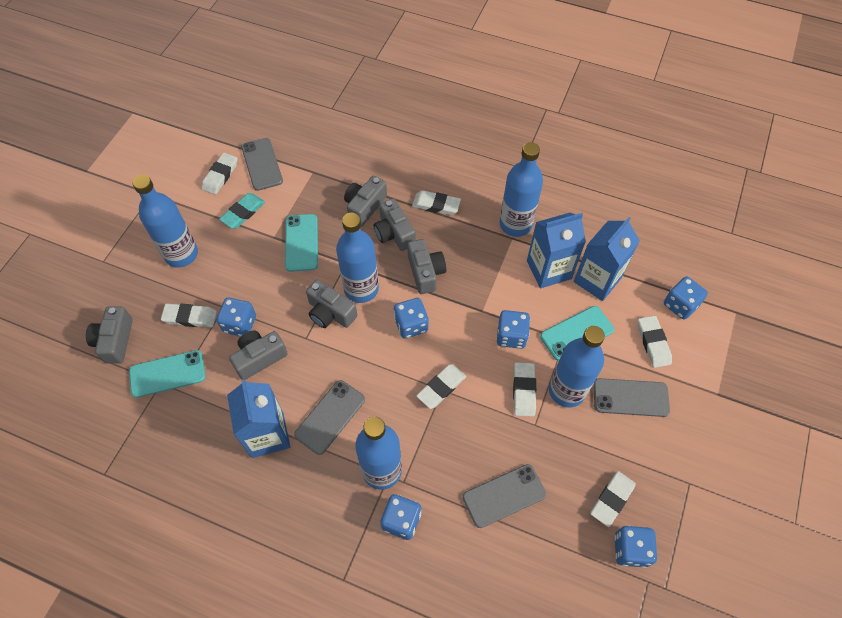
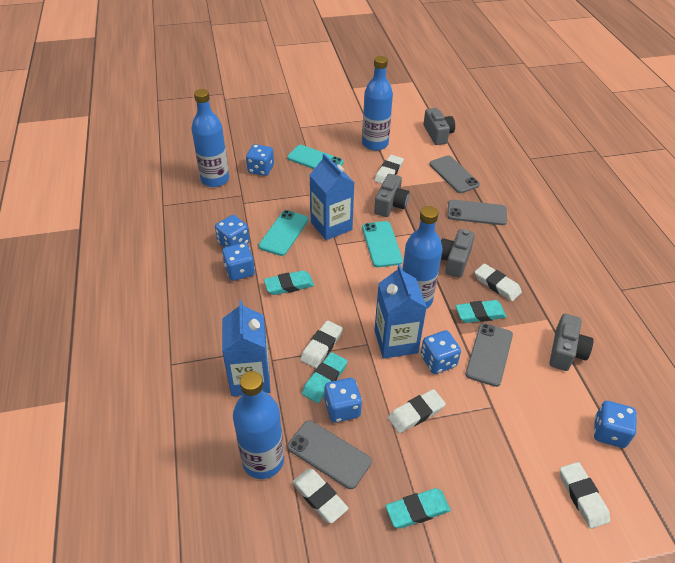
blue bottle: 5 -> 4
grey camera: 6 -> 4
turquoise eraser: 1 -> 4
white eraser: 7 -> 6

